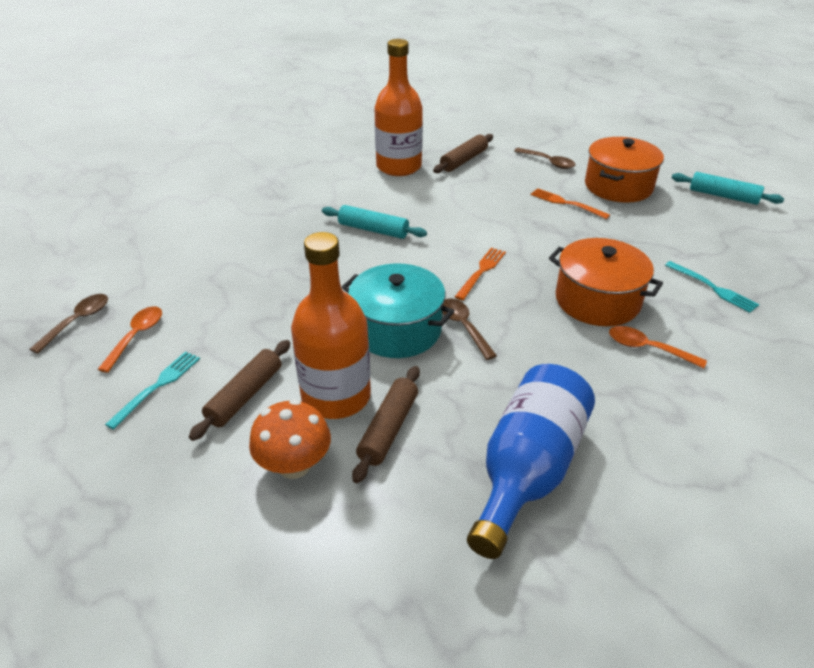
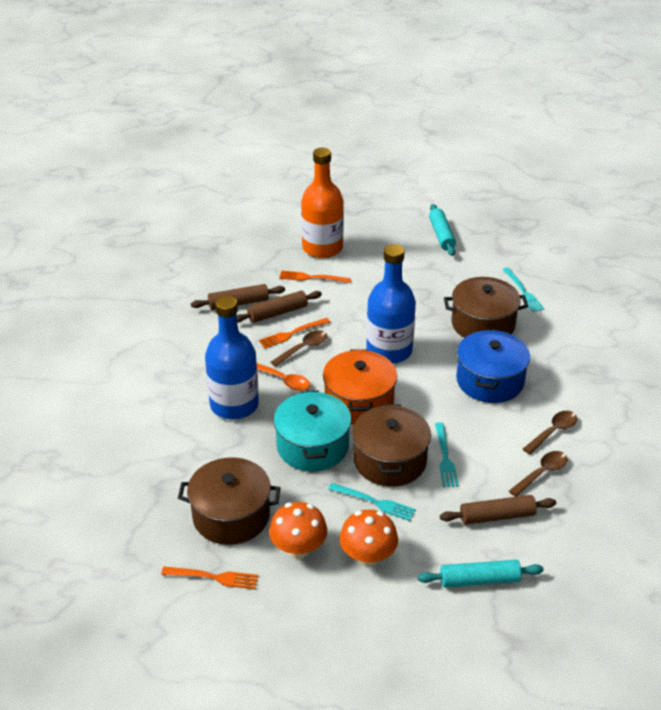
blue bottle: 1 -> 2
blue pot: 0 -> 1
brown pot: 0 -> 3
orange bottle: 2 -> 1
orange fork: 2 -> 3
orange mushroom: 1 -> 2
orange pot: 2 -> 1
orange spoon: 2 -> 1
turquoise fork: 2 -> 3

